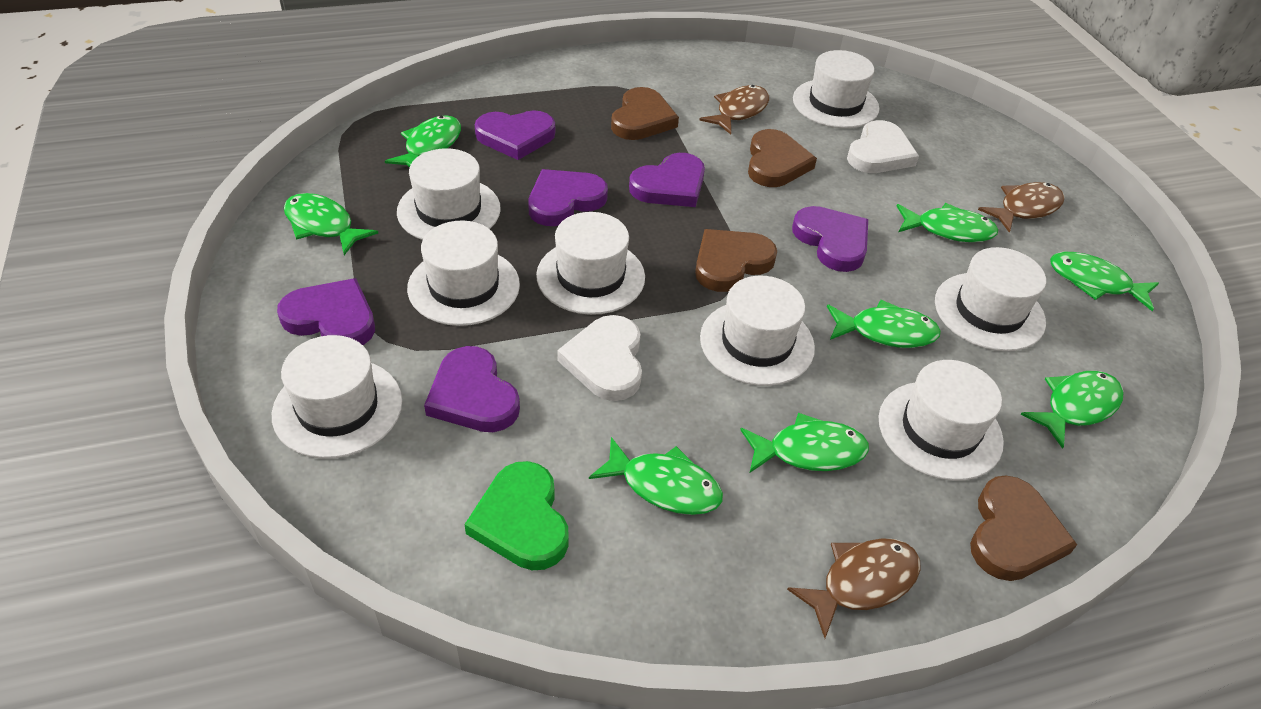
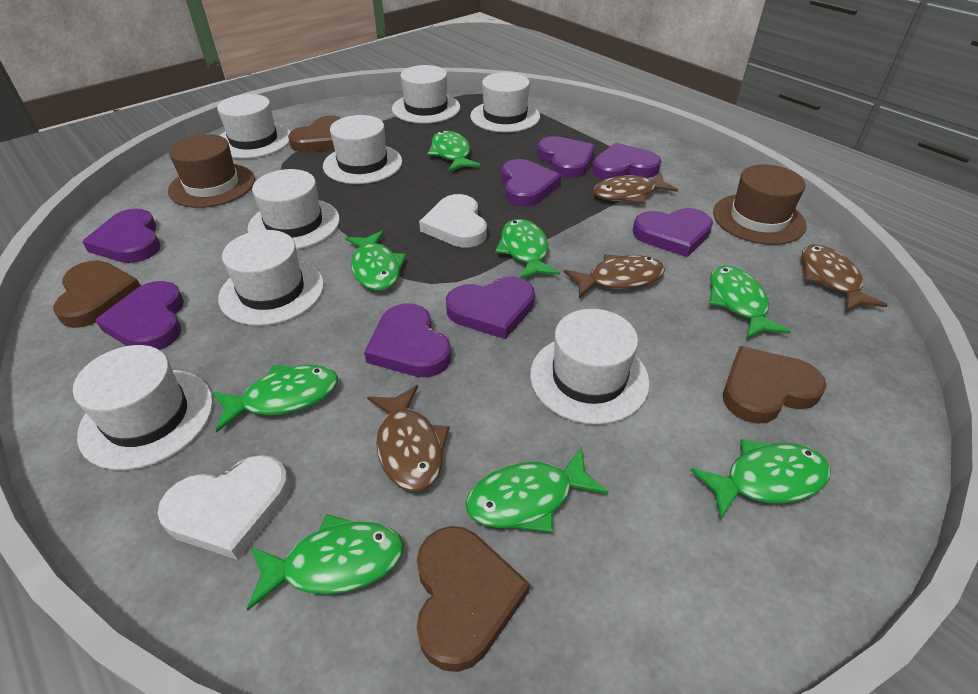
brown fish: 3 -> 4
brown hat: 0 -> 2
green heart: 1 -> 0
purple heart: 6 -> 8

